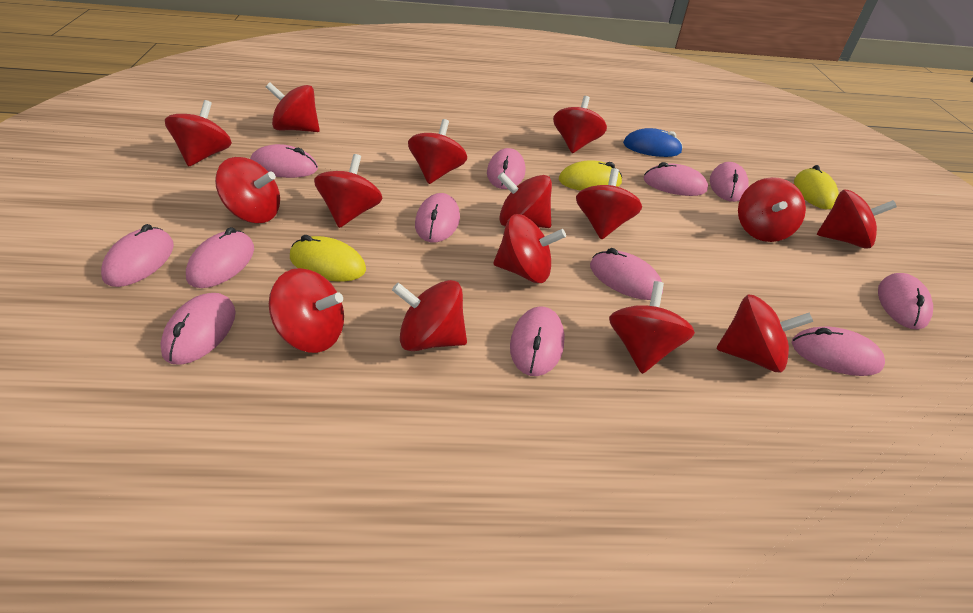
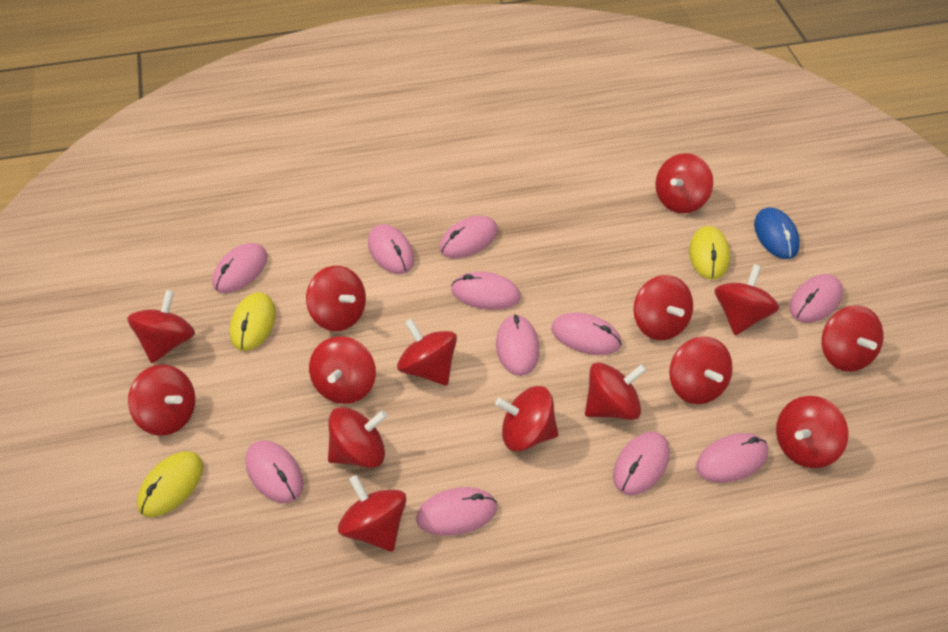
pink mouse: 12 -> 11

